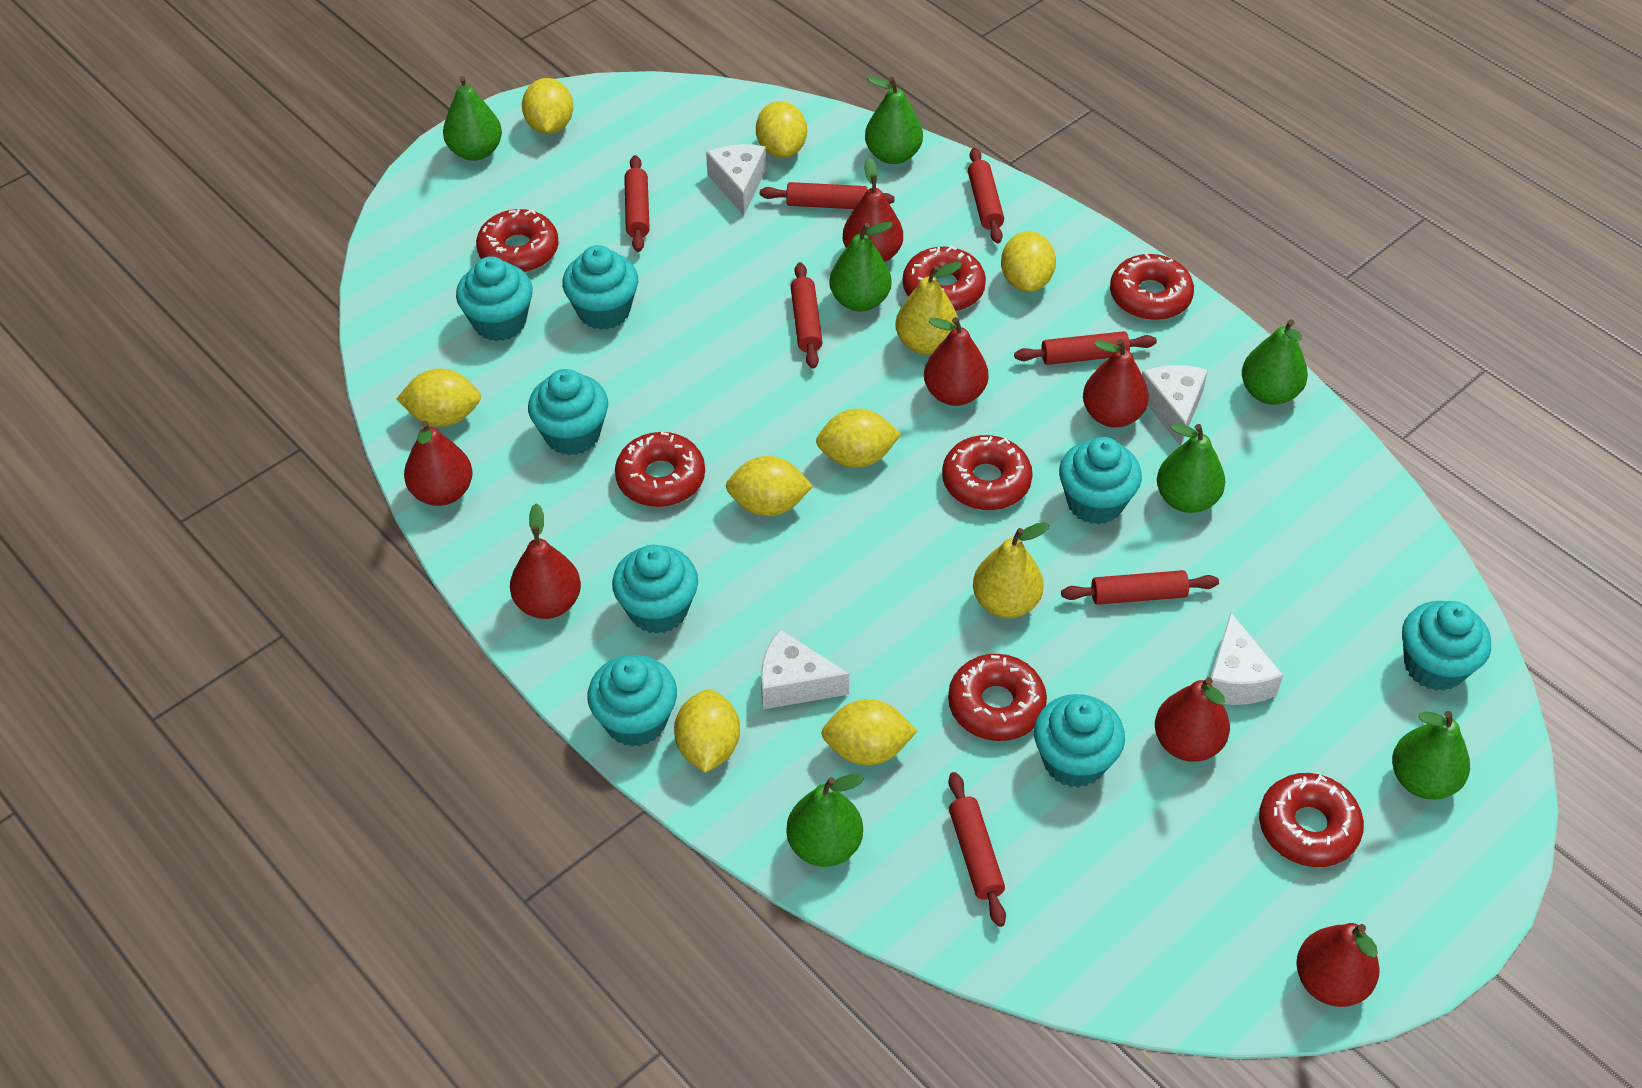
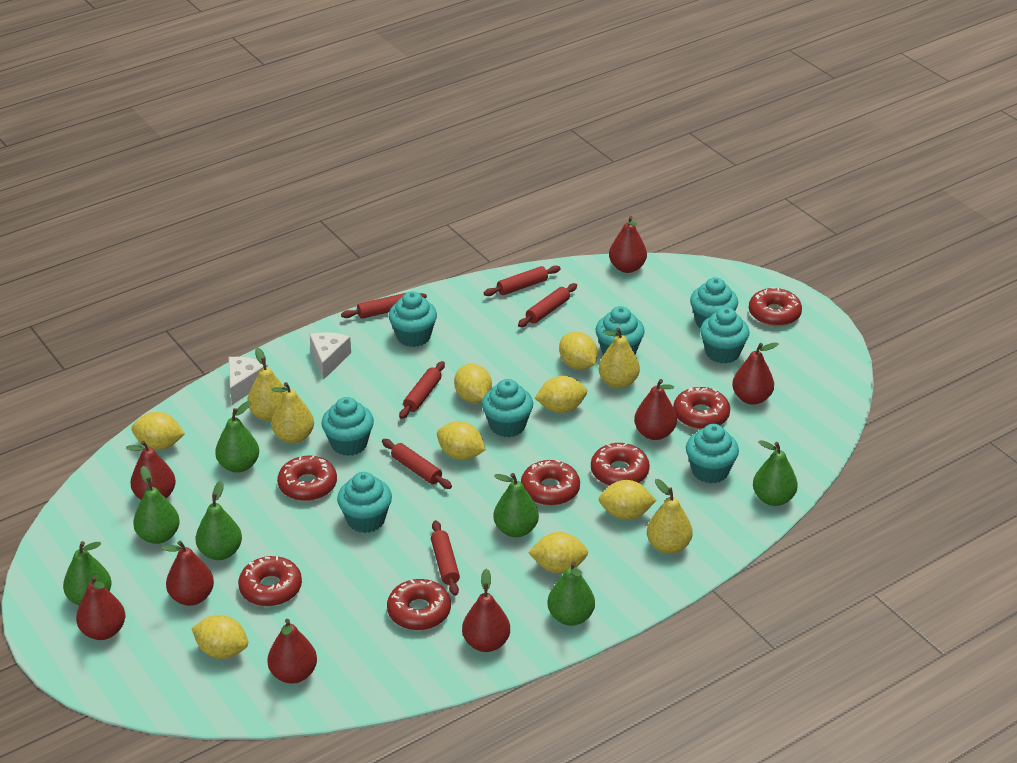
red pear: 7 -> 8
red rolling pin: 7 -> 6
white cheese: 4 -> 2
yellow pear: 2 -> 4

